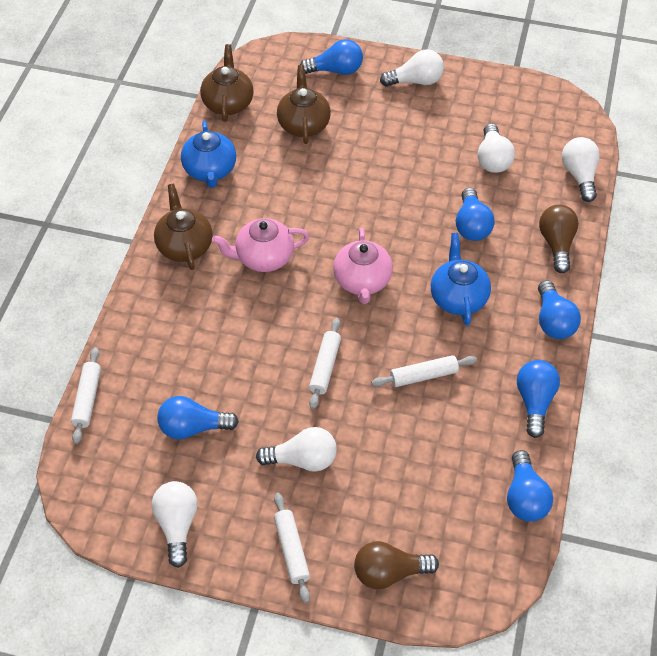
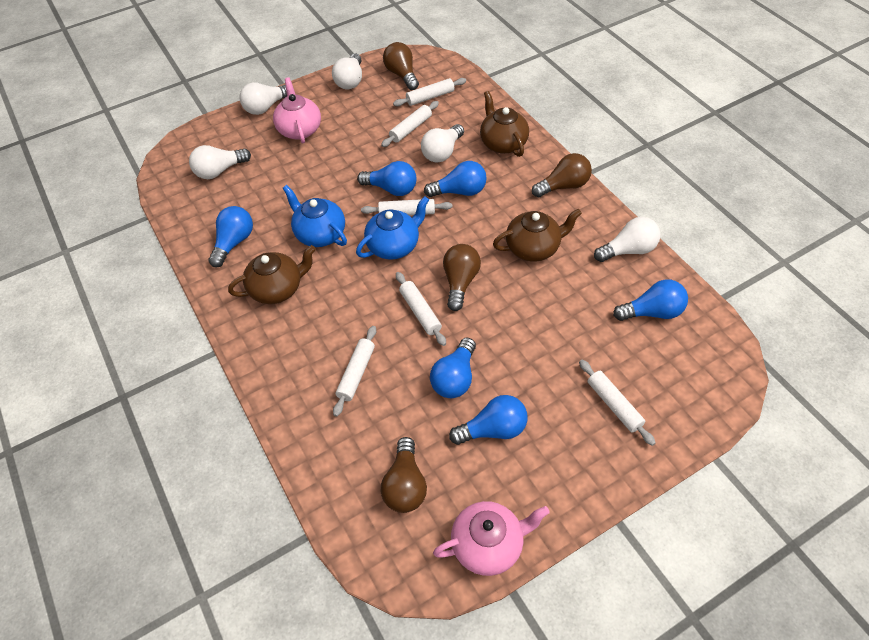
brown light bulb: 2 -> 4
white rolling pin: 4 -> 6

